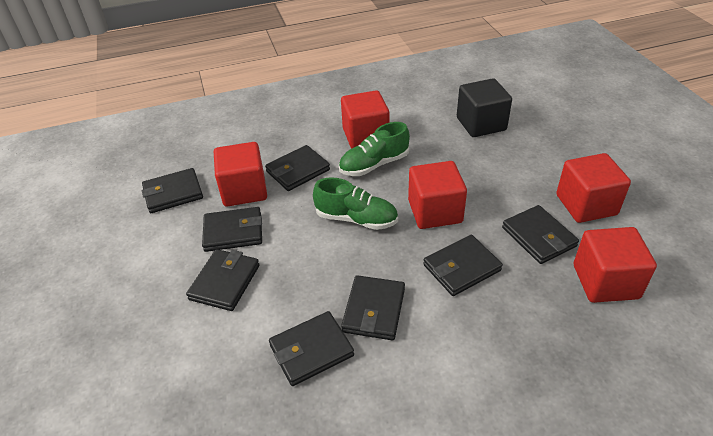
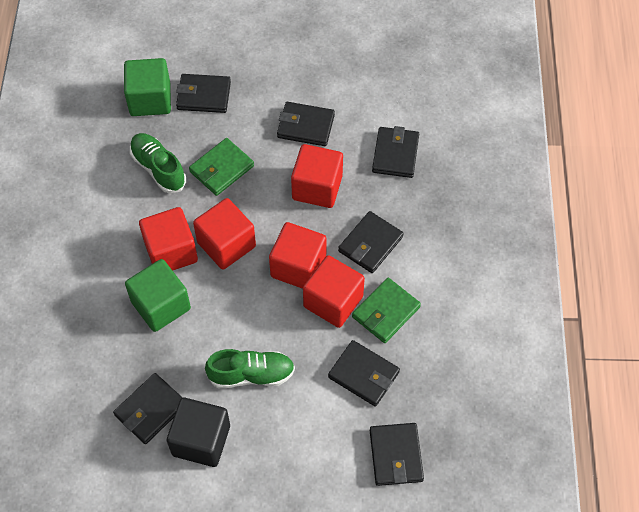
black wallet: 8 -> 7
green cube: 0 -> 2
green wallet: 0 -> 2

